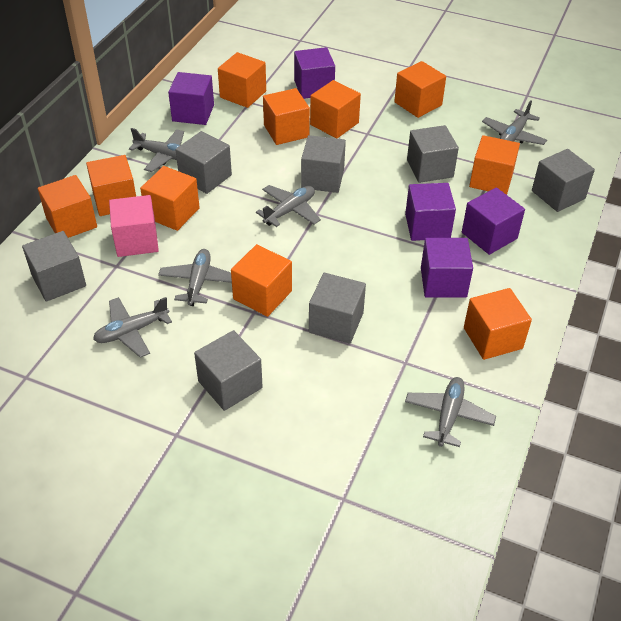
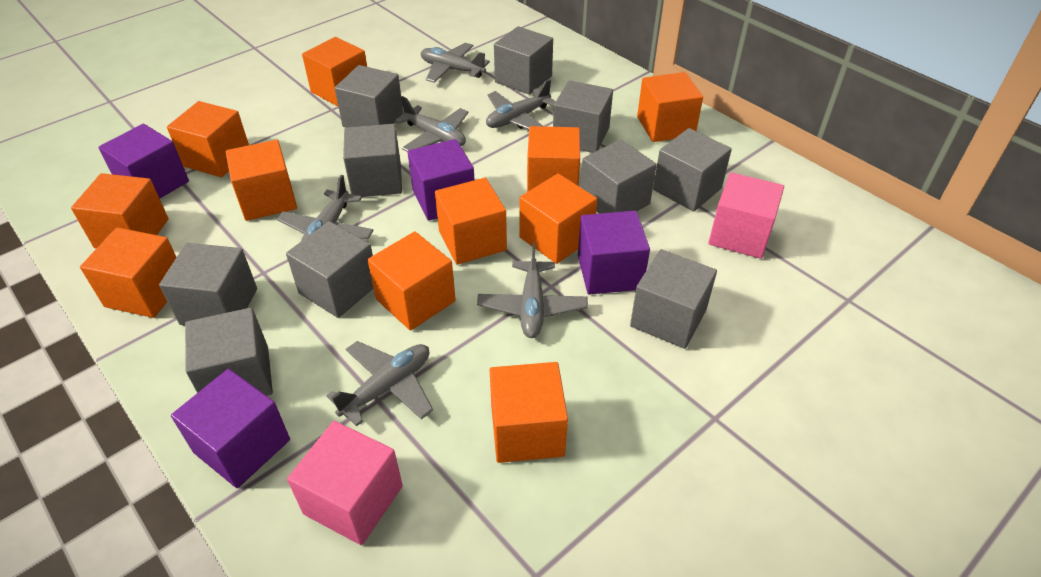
grey cube: 7 -> 10
orange cube: 10 -> 11
pink cube: 1 -> 2
purple cube: 5 -> 4

